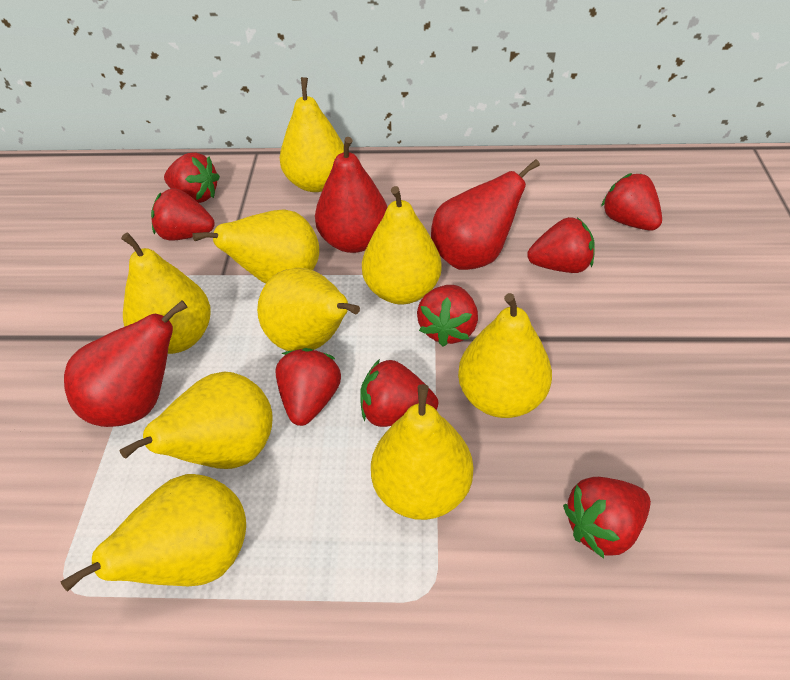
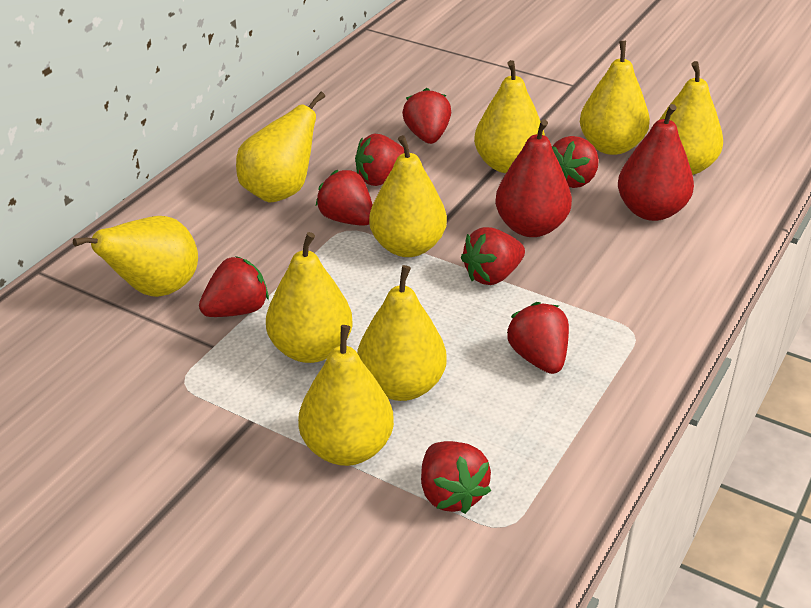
red pear: 3 -> 2

